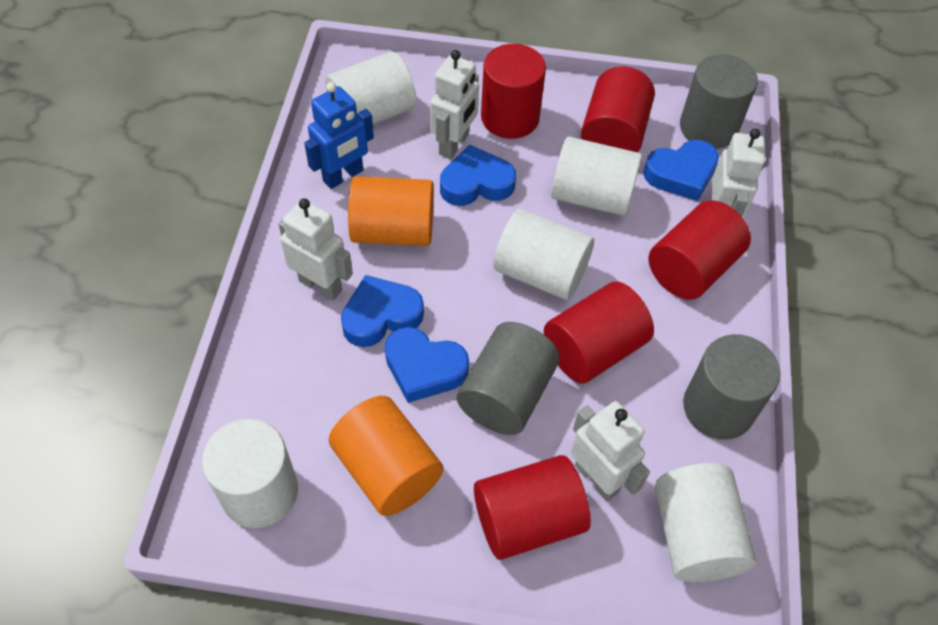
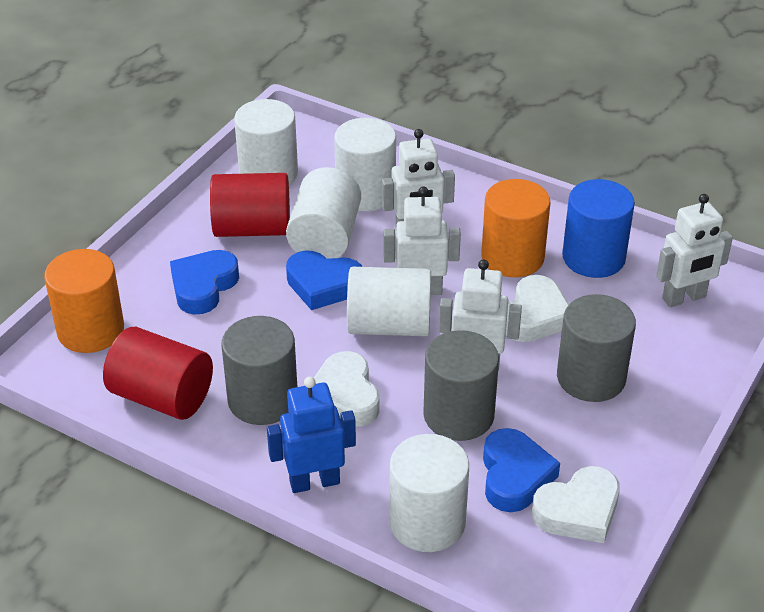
blue cylinder: 0 -> 1
blue heart: 4 -> 3
red cylinder: 5 -> 2
white heart: 0 -> 3

